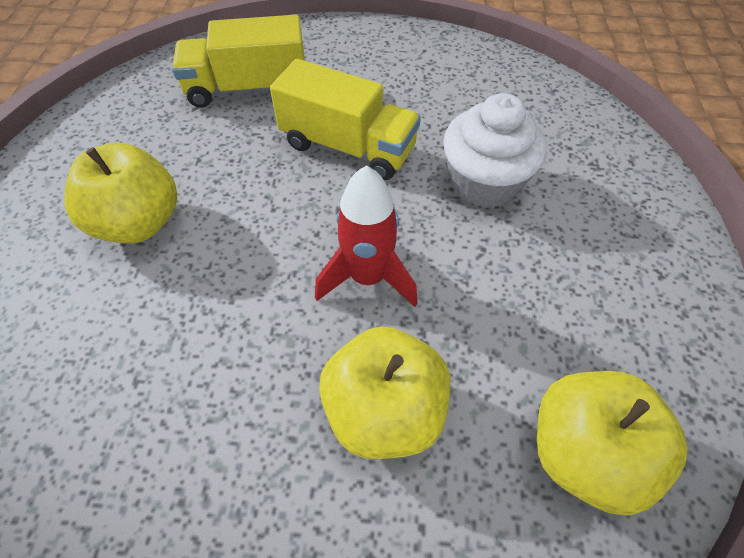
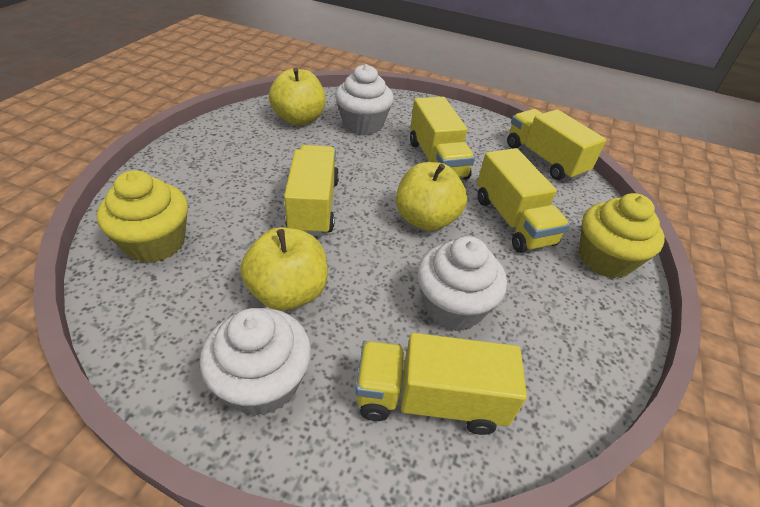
red rocket: 1 -> 0
white cupcake: 1 -> 3
yellow cupcake: 0 -> 2
yellow truck: 2 -> 5

